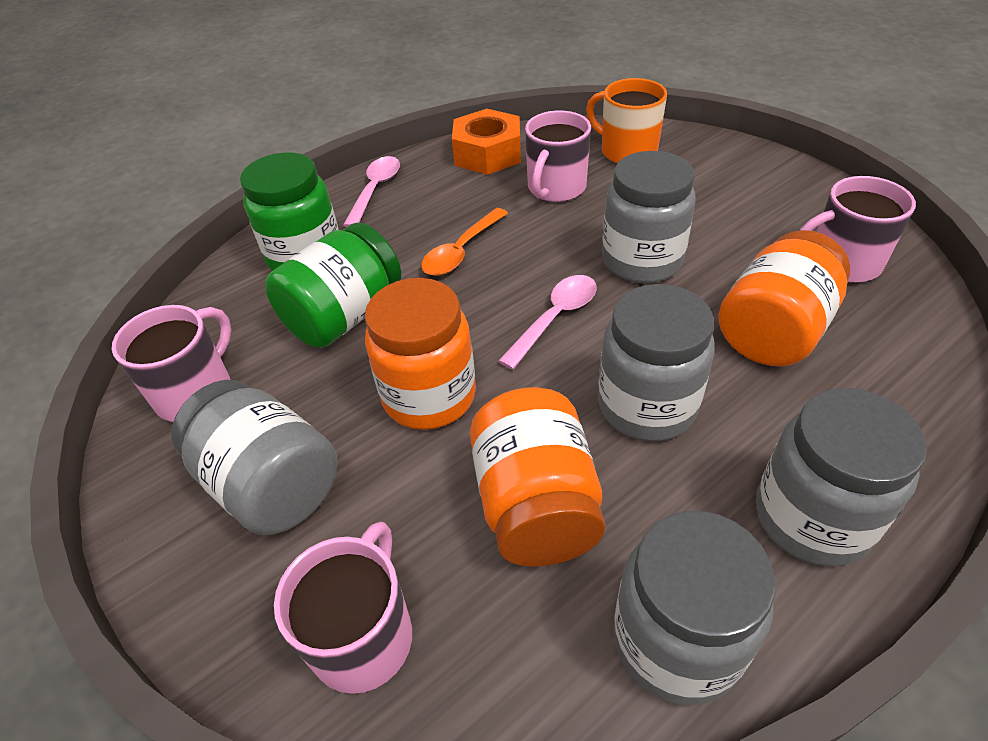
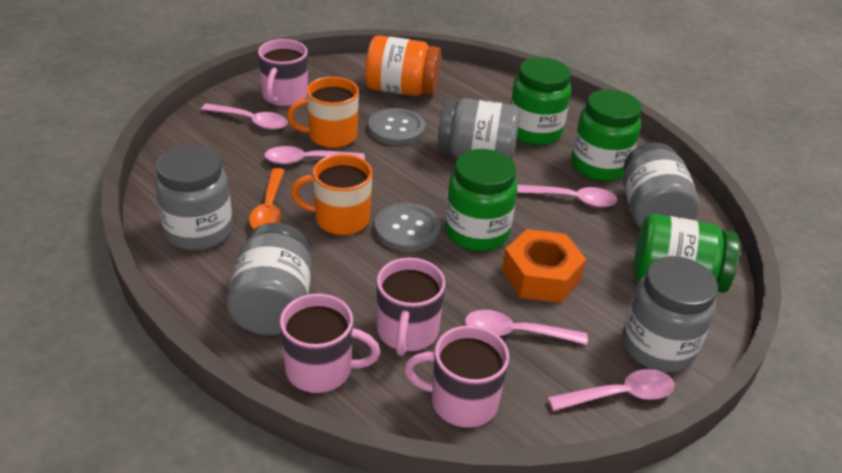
green jar: 2 -> 4
grey button: 0 -> 2
orange jar: 3 -> 1
orange mug: 1 -> 2
pink spoon: 2 -> 5

